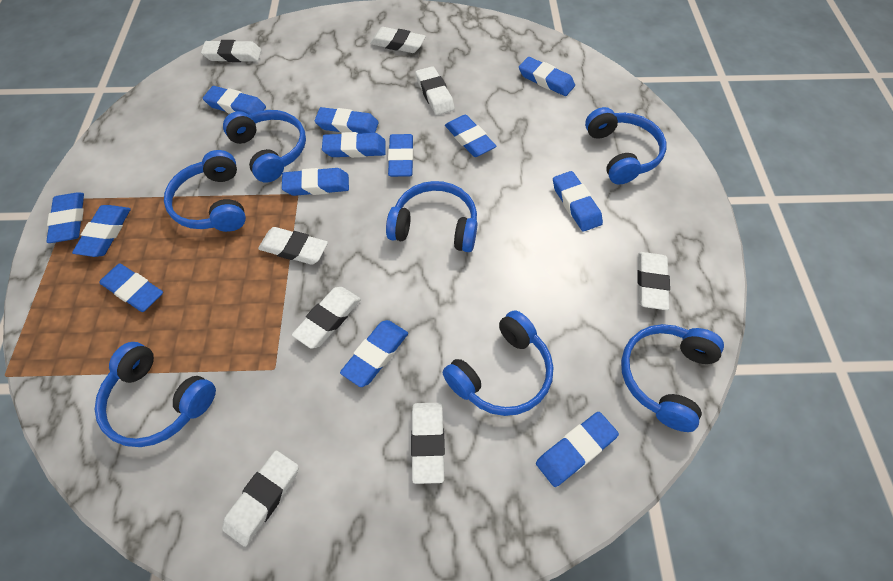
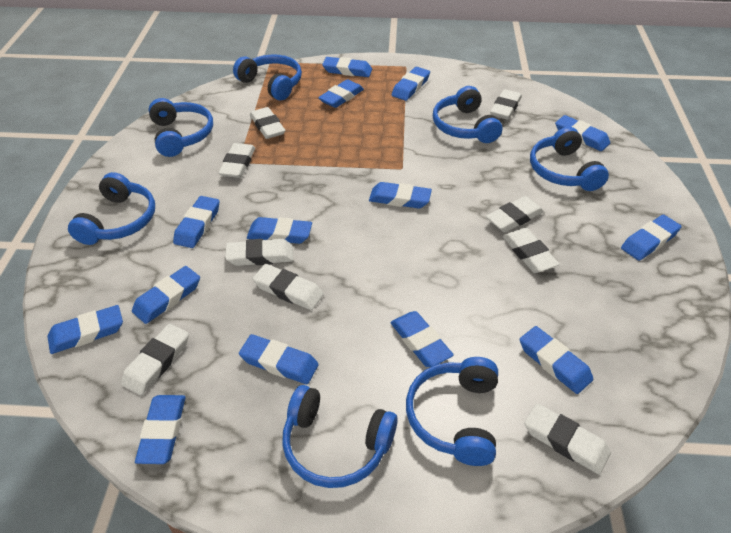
blue eraser: 13 -> 14
white eraser: 8 -> 9

